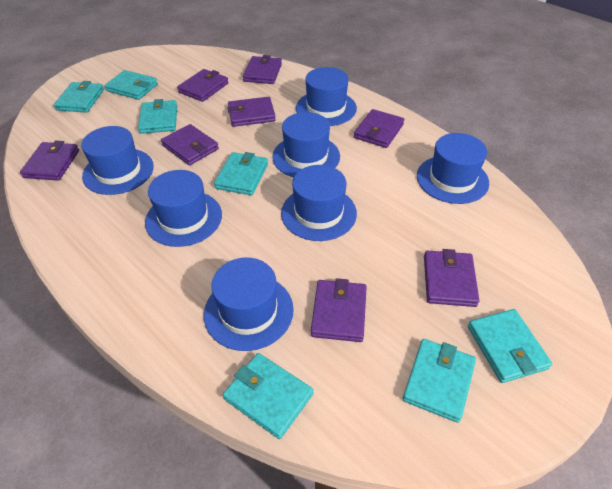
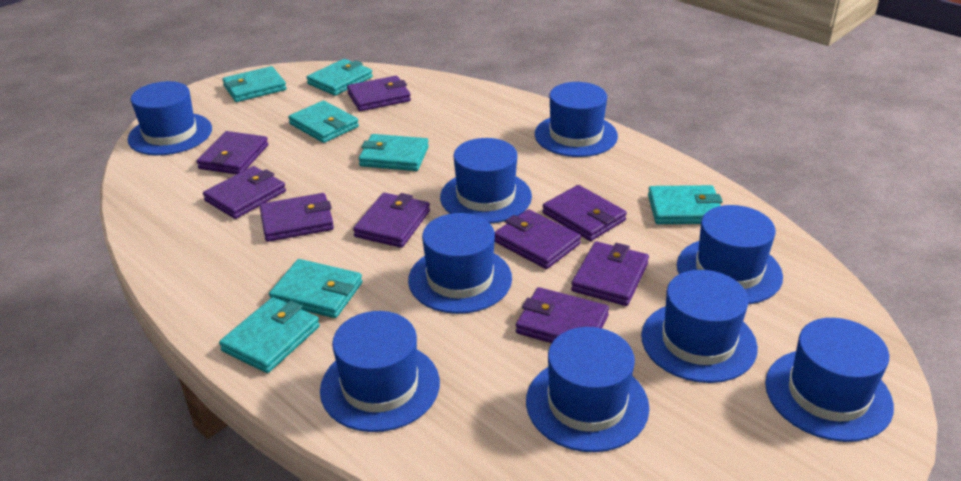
blue hat: 7 -> 9
purple wallet: 8 -> 9

